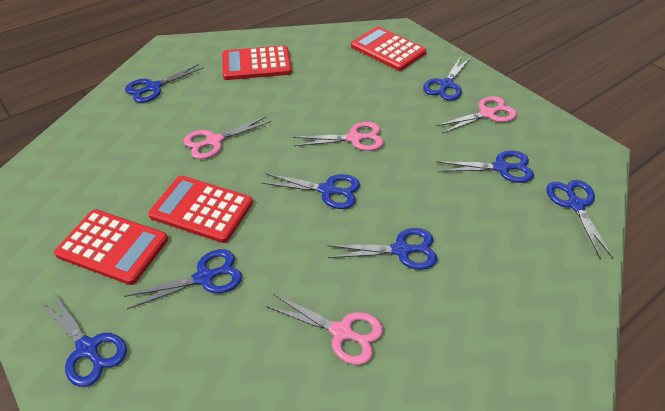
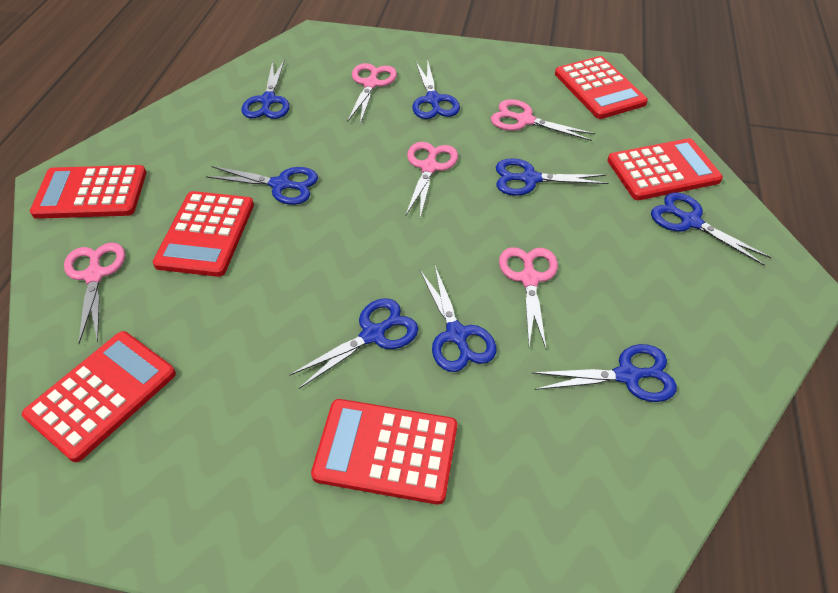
pink scissors: 4 -> 5
red calculator: 4 -> 6

